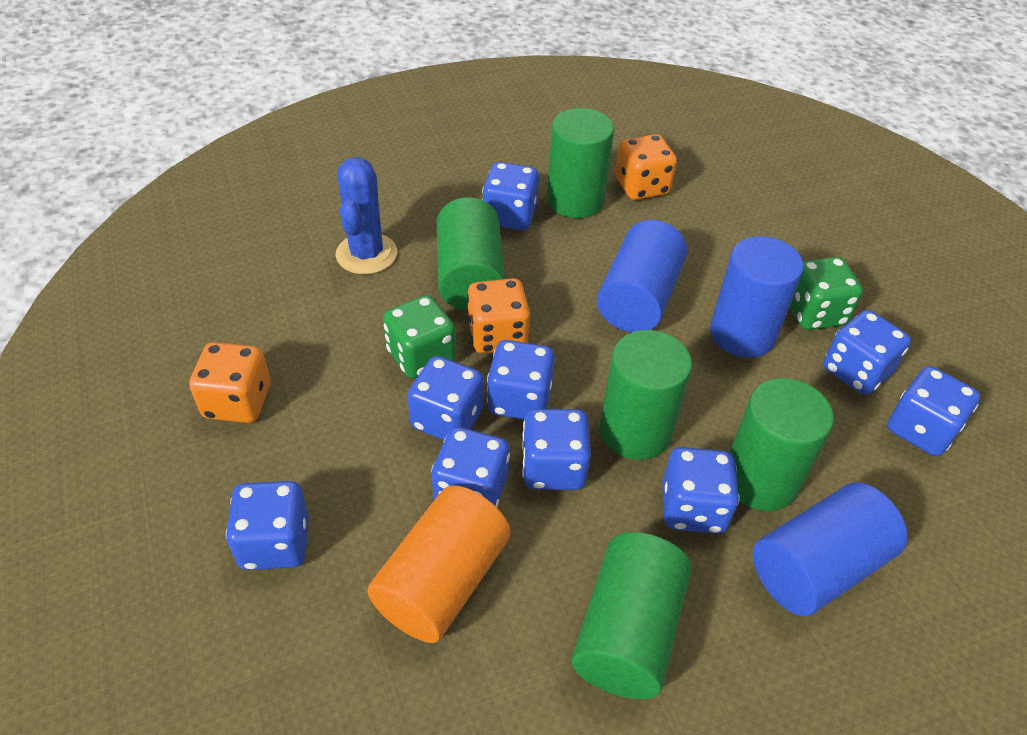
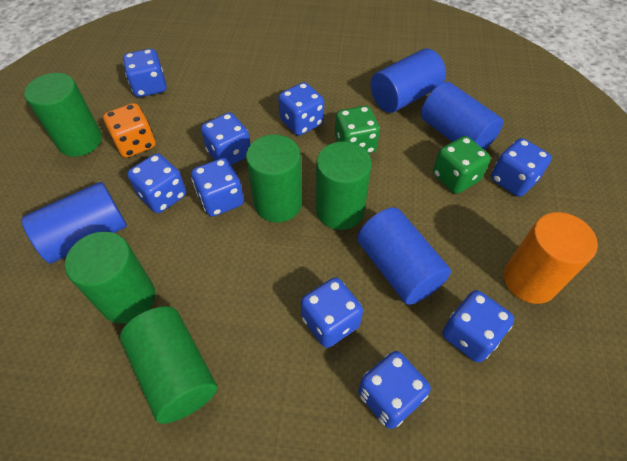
blue cactus: 1 -> 0
blue cylinder: 3 -> 4
orange dice: 3 -> 1

